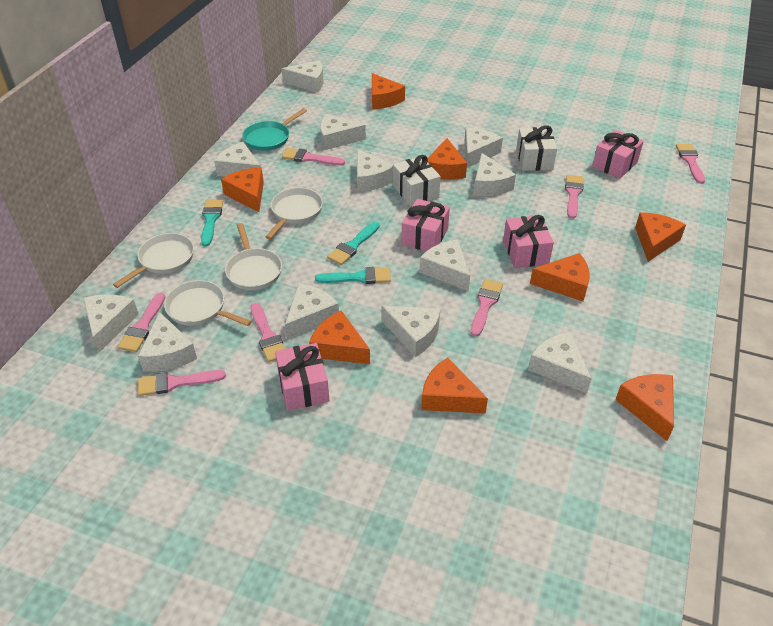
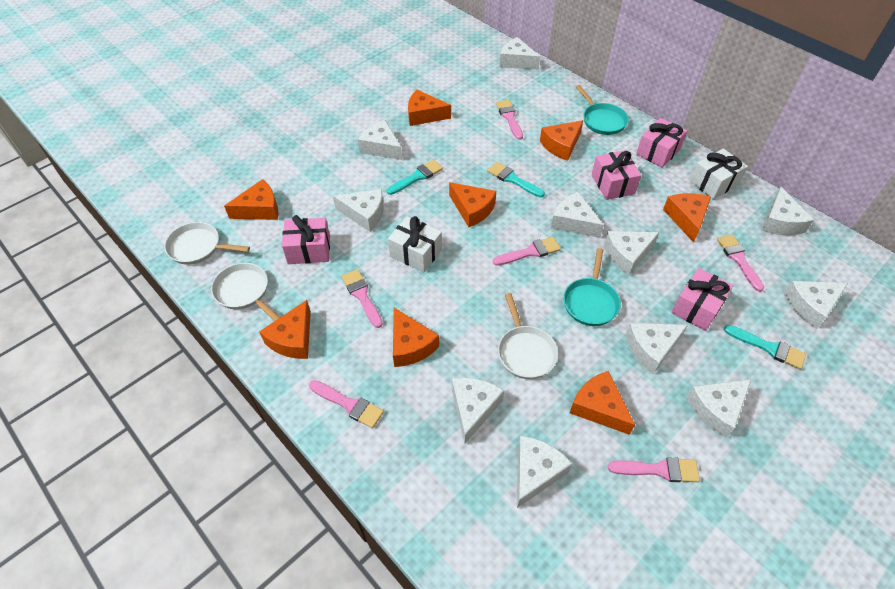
pink brush: 7 -> 6
turquoise pan: 1 -> 2
white cheese: 12 -> 11
white pan: 4 -> 3

